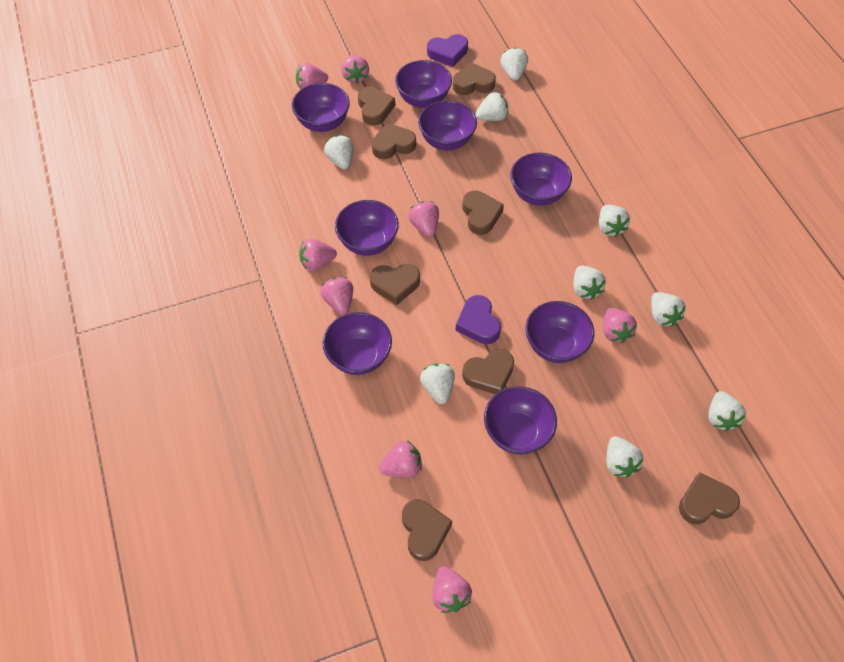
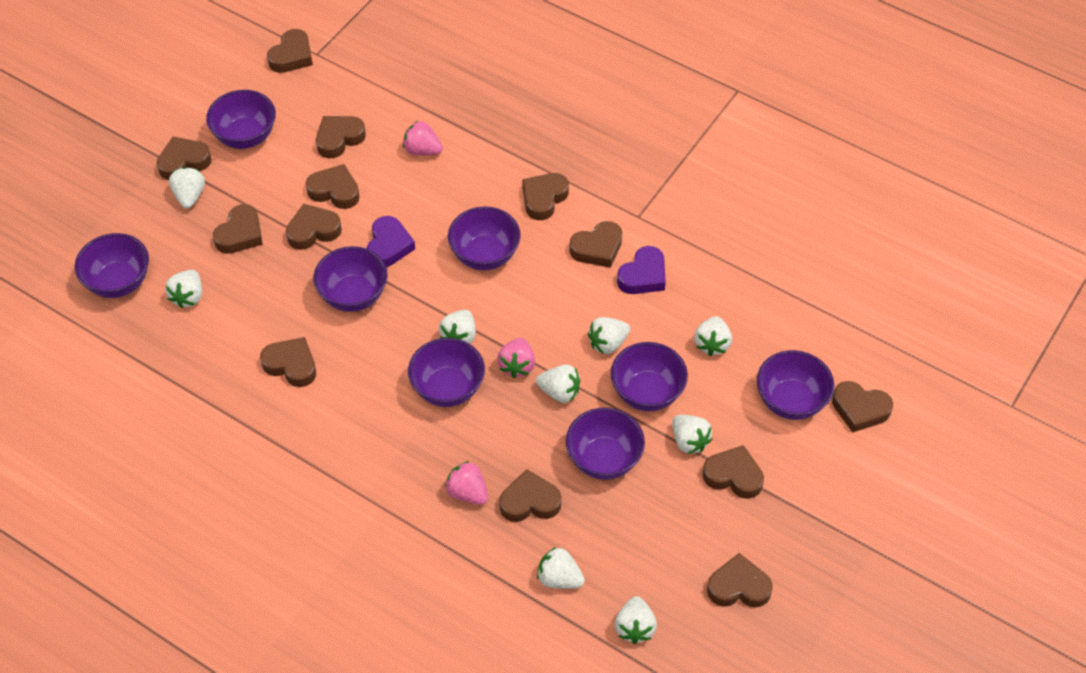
brown heart: 8 -> 13
pink strawberry: 8 -> 3

